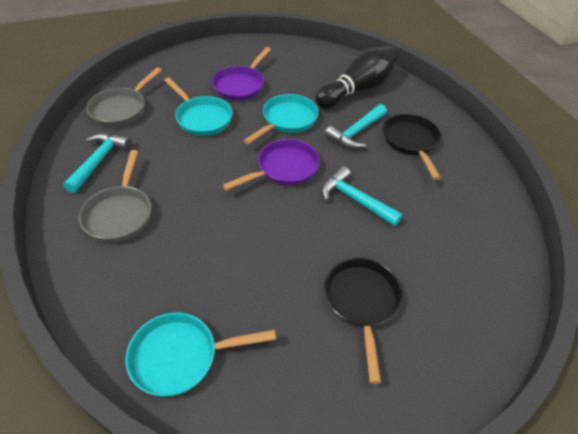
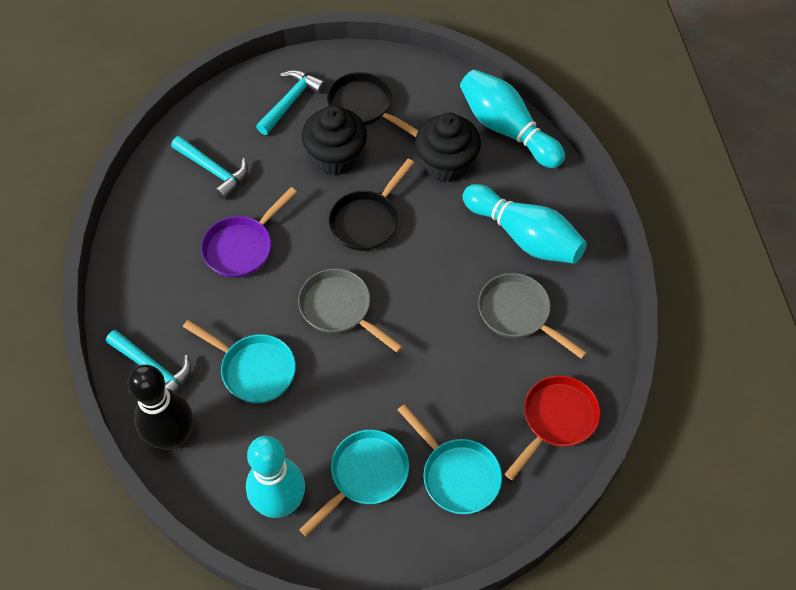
black cupcake: 0 -> 2
purple pan: 2 -> 1
red pan: 0 -> 1
turquoise bowling pin: 0 -> 3

